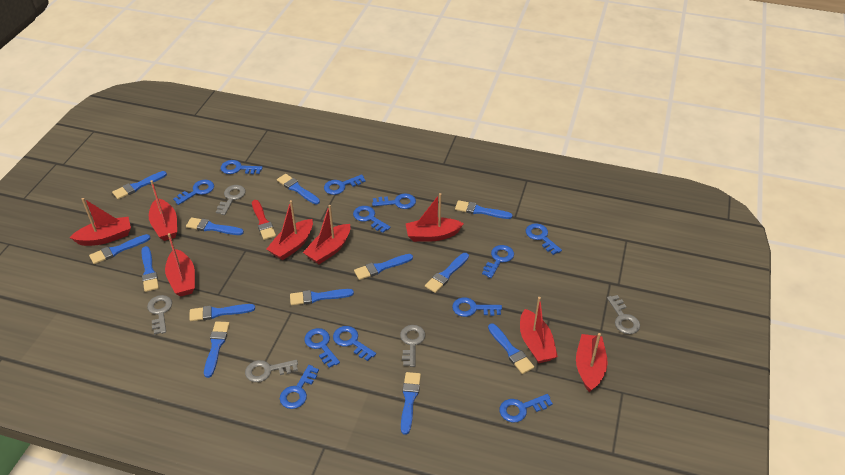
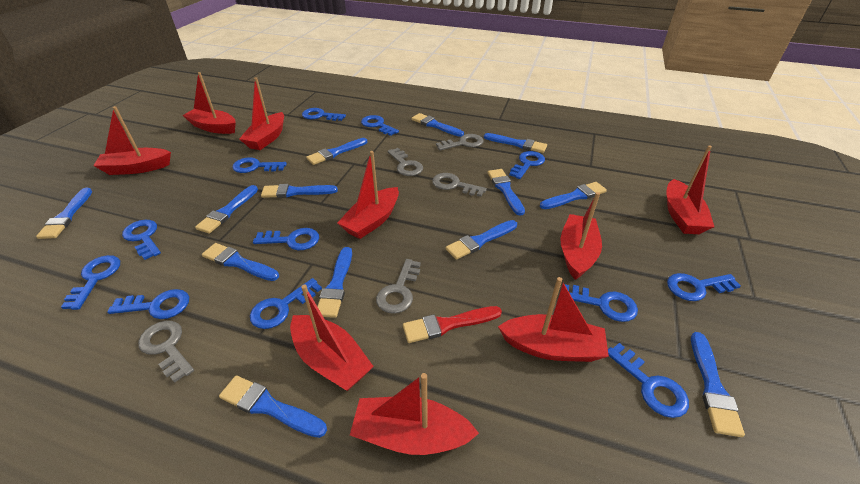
red boat: 8 -> 9

